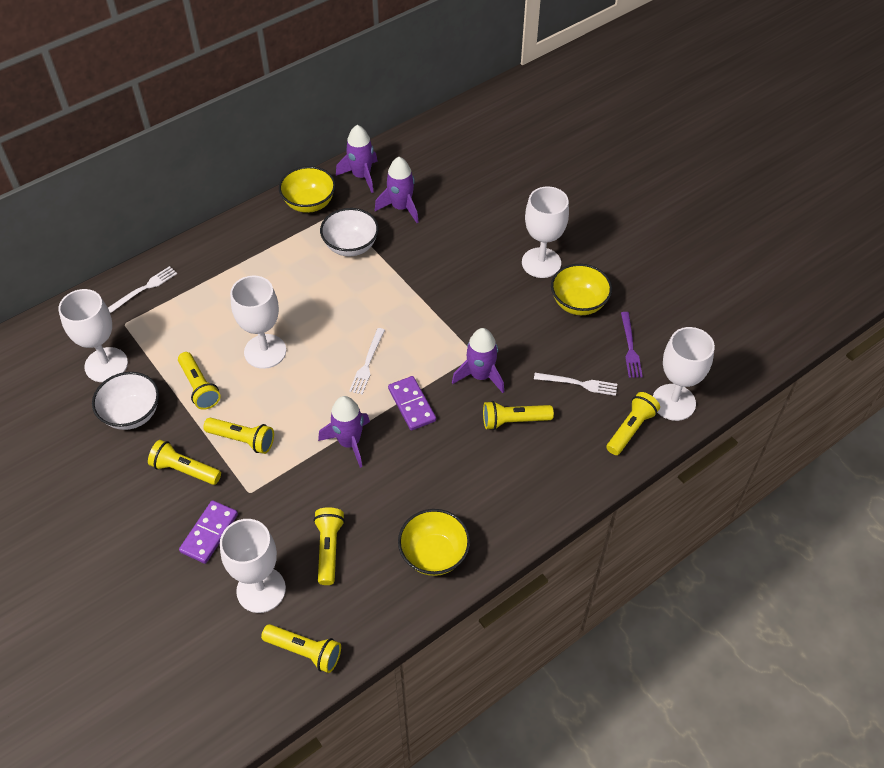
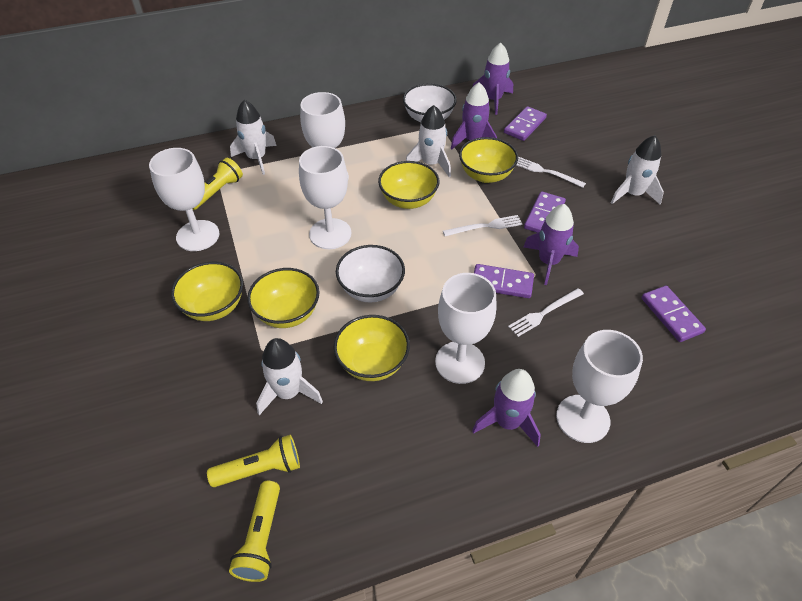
purple domino: 2 -> 4
purple fork: 1 -> 0
white rocket: 0 -> 4
yellow bowl: 3 -> 5
yellow flashlight: 7 -> 3

